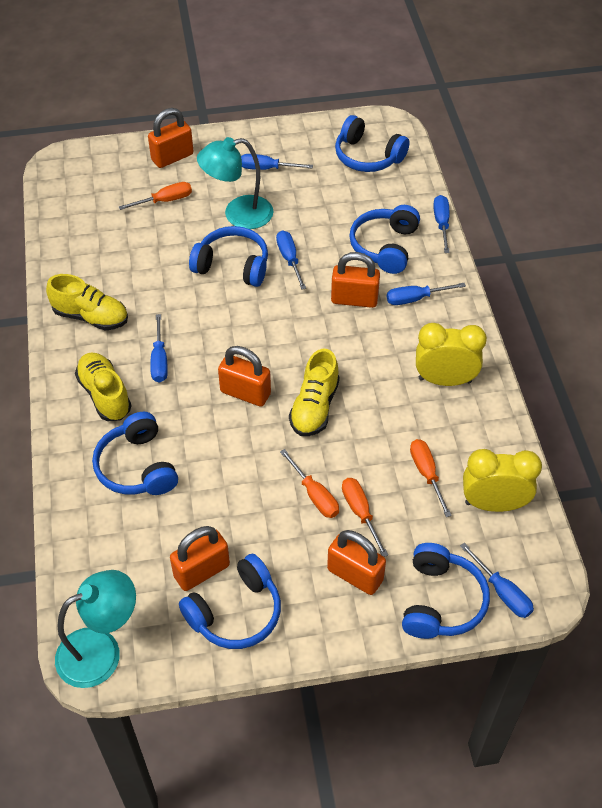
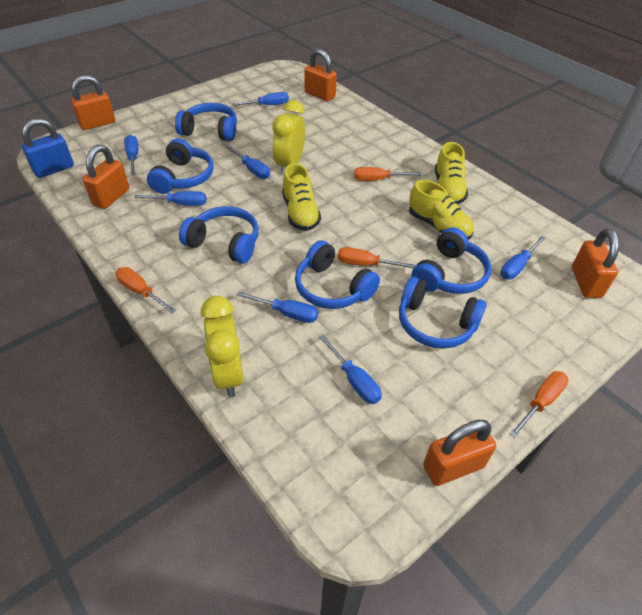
blue padlock: 0 -> 1
blue screwdriver: 6 -> 7
turquoise lamp: 2 -> 0

